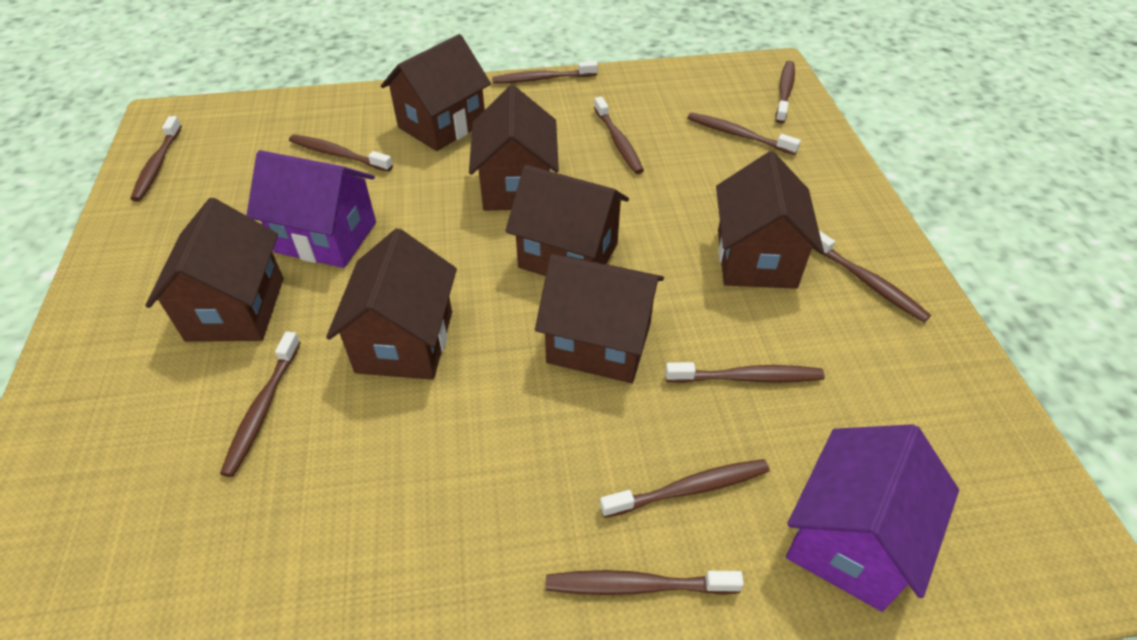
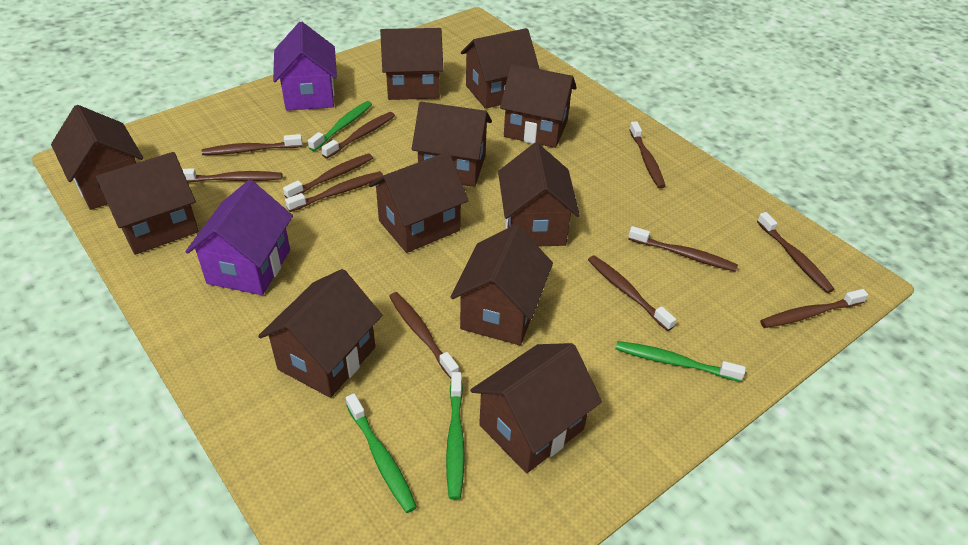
brown house: 7 -> 11
green toothbrush: 0 -> 4

